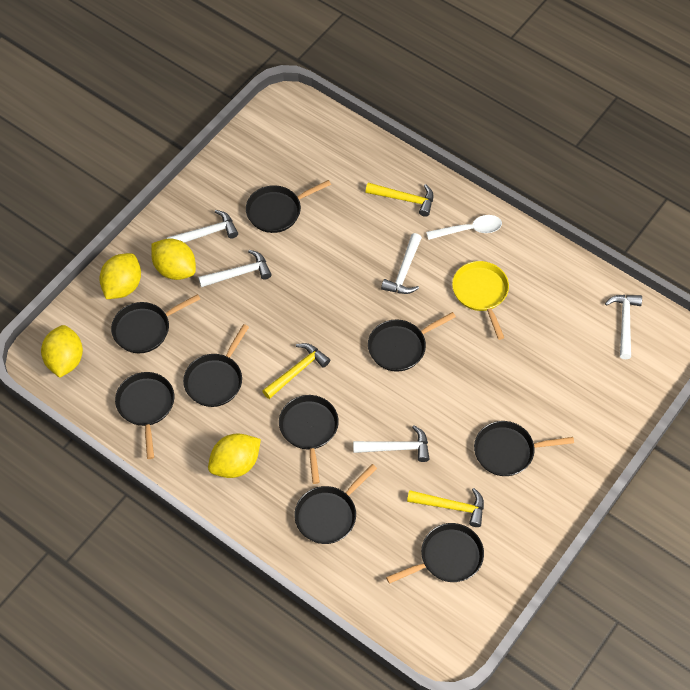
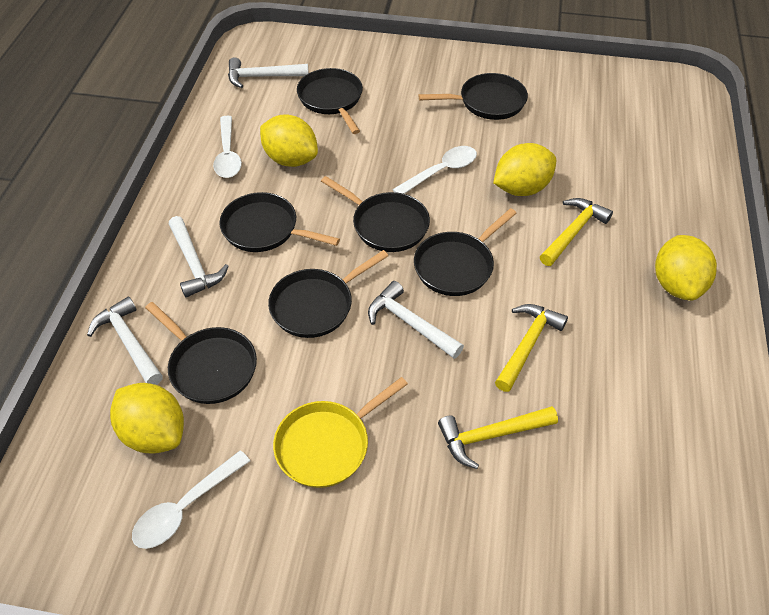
black pan: 9 -> 7
white hammer: 5 -> 4
white spoon: 1 -> 3

